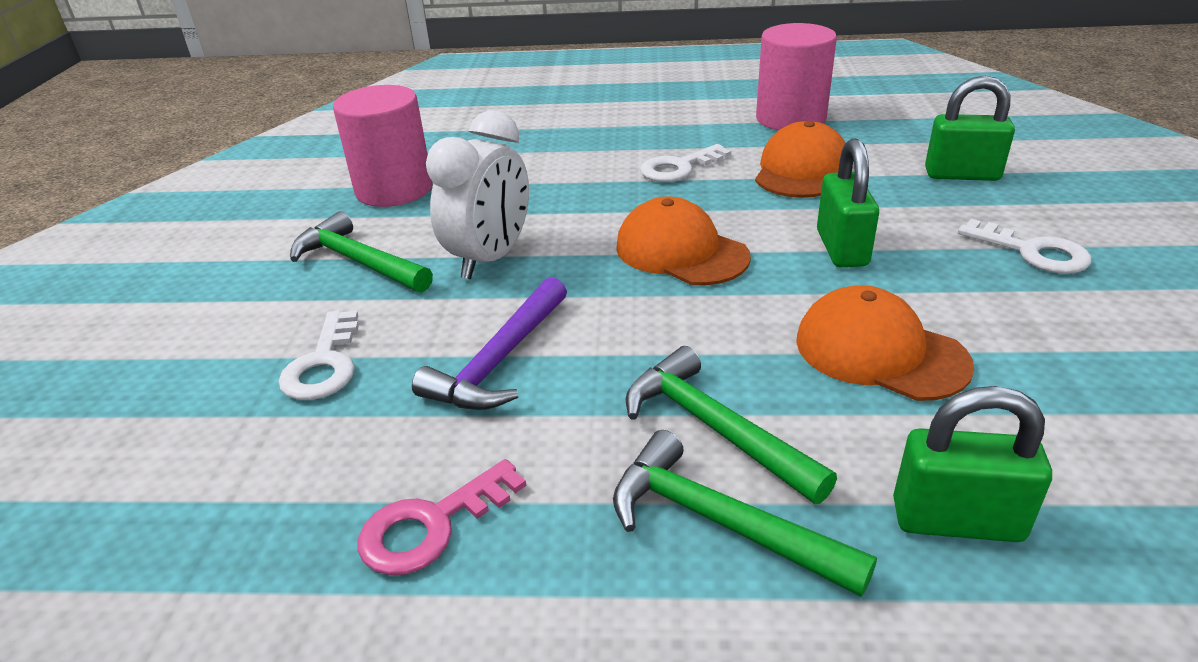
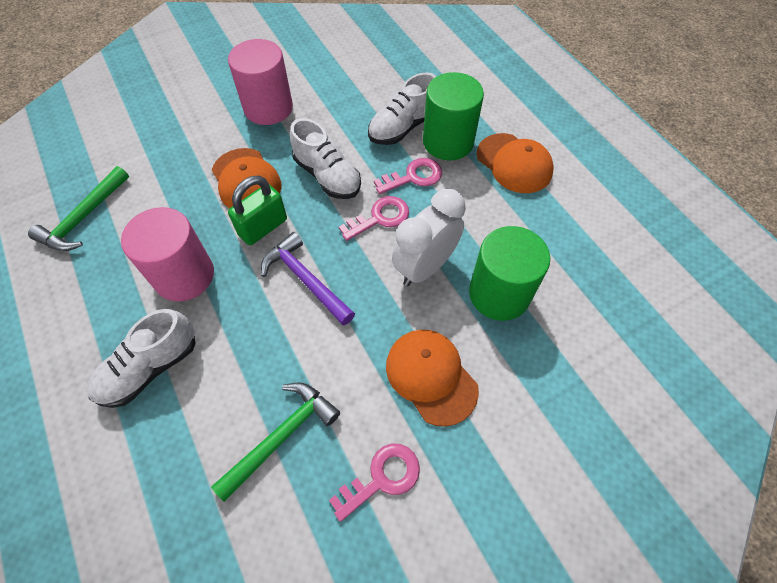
green cylinder: 0 -> 2
green hammer: 3 -> 2
green padlock: 3 -> 1
pink key: 1 -> 3
white key: 3 -> 0
white shoe: 0 -> 3

